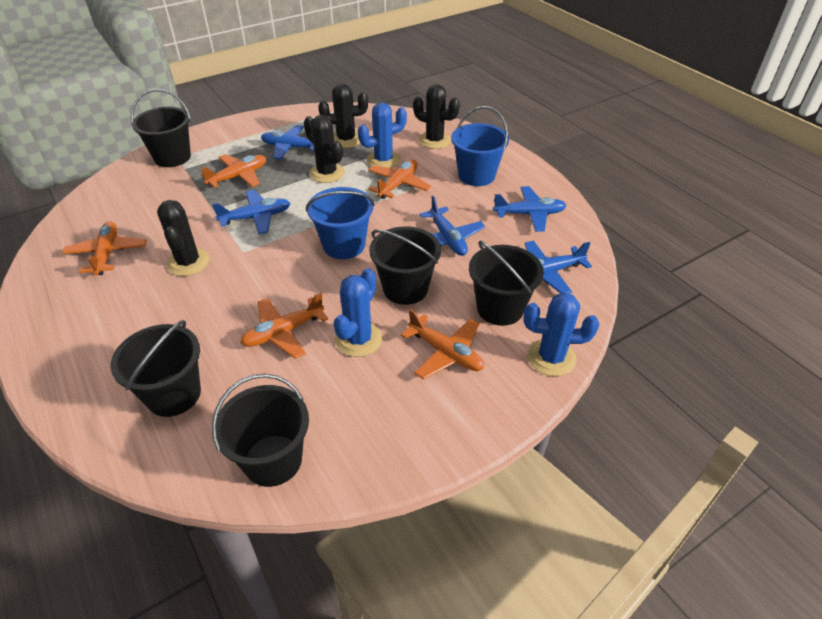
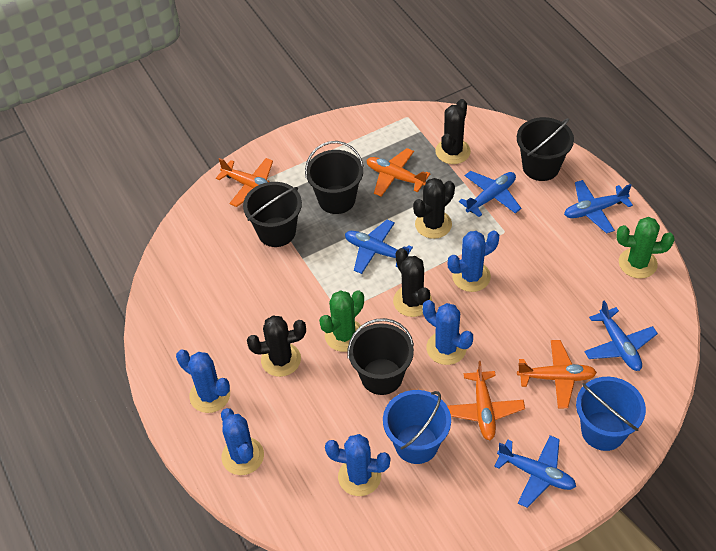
black bucket: 5 -> 4
blue cactus: 3 -> 5
green cactus: 0 -> 2
orange plane: 5 -> 4

